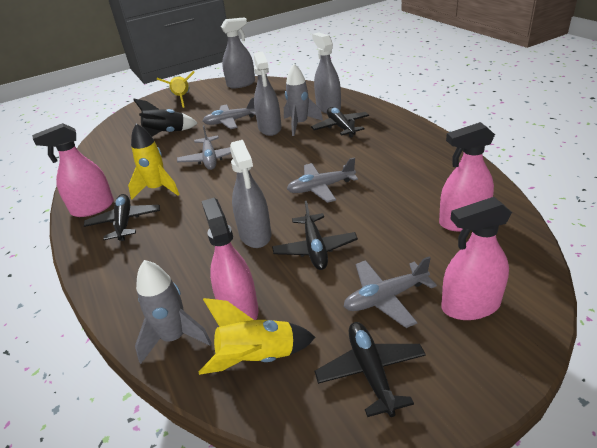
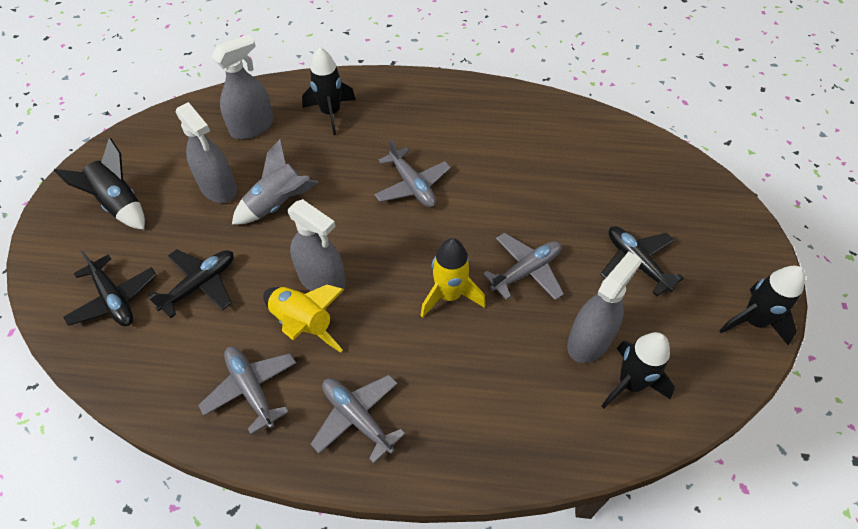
black plane: 4 -> 3
black rocket: 1 -> 4
grey rocket: 2 -> 1
pink spray bottle: 4 -> 0
yellow rocket: 3 -> 2

